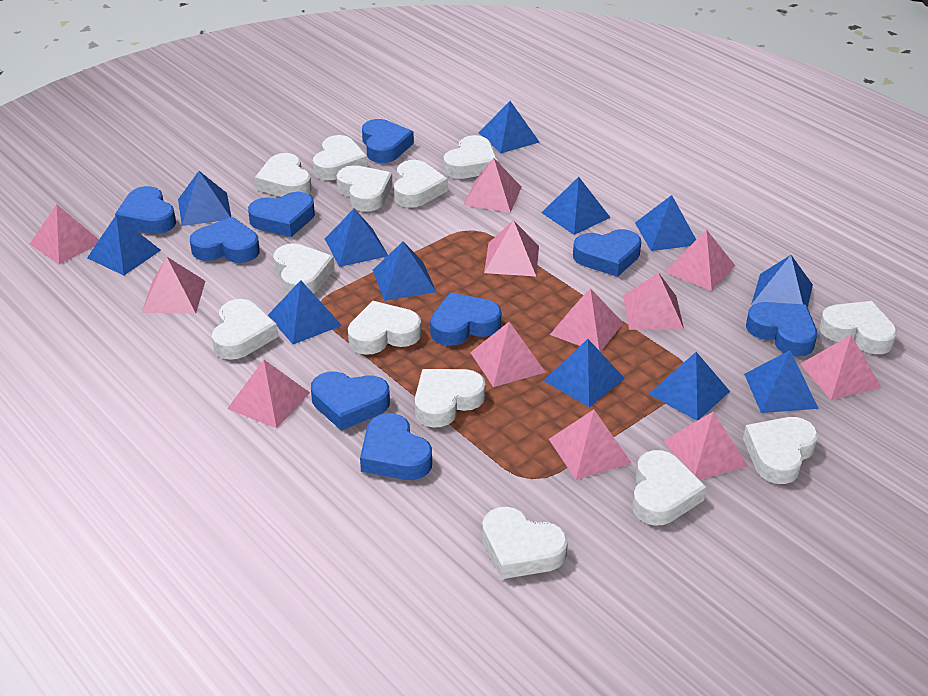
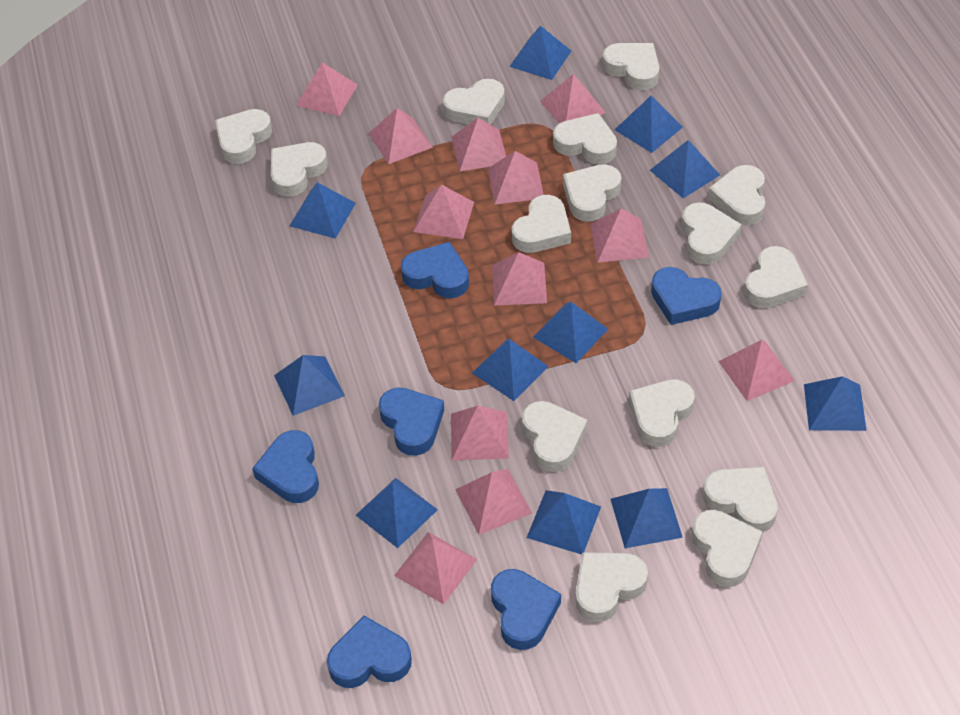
blue heart: 9 -> 6
blue pyramid: 12 -> 11
white heart: 13 -> 15

